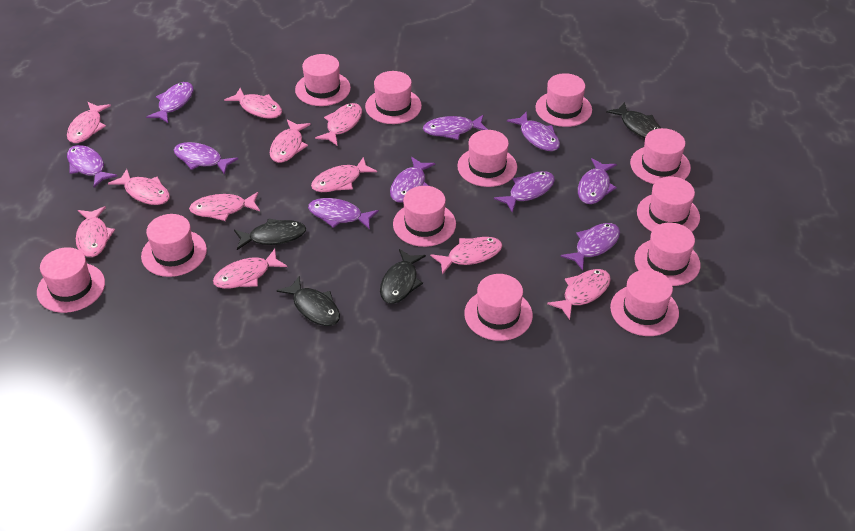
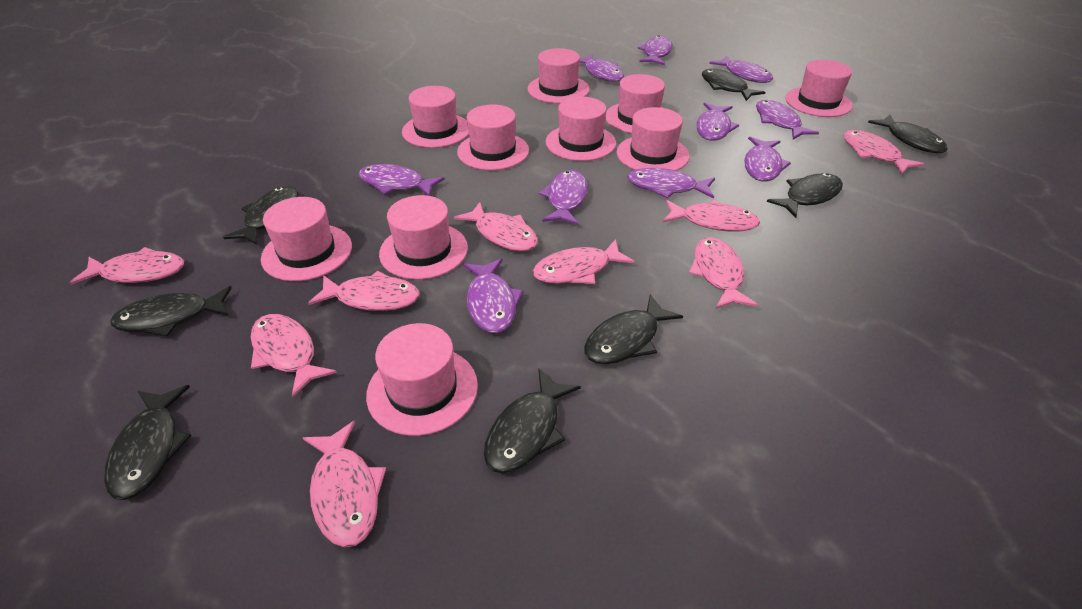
black fish: 4 -> 8
pink fish: 11 -> 9
pink hat: 12 -> 10

